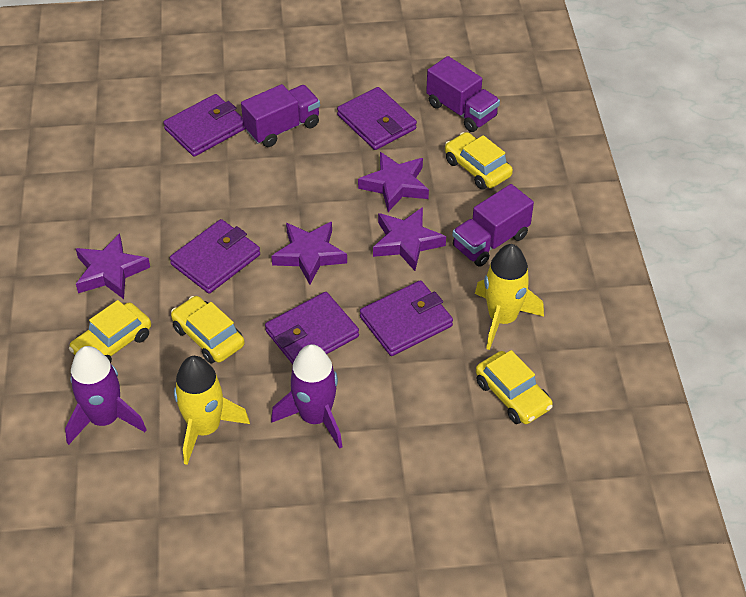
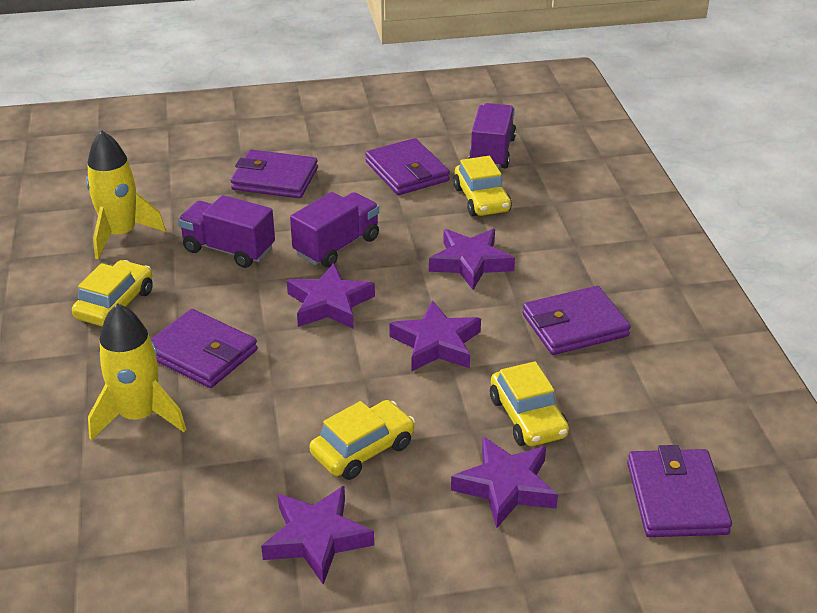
purple rocket: 2 -> 0
purple star: 4 -> 5

